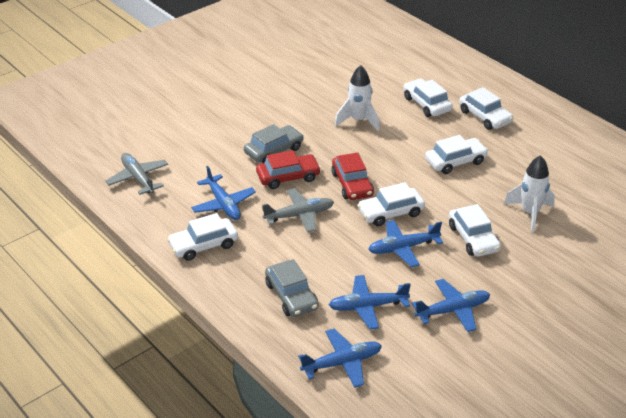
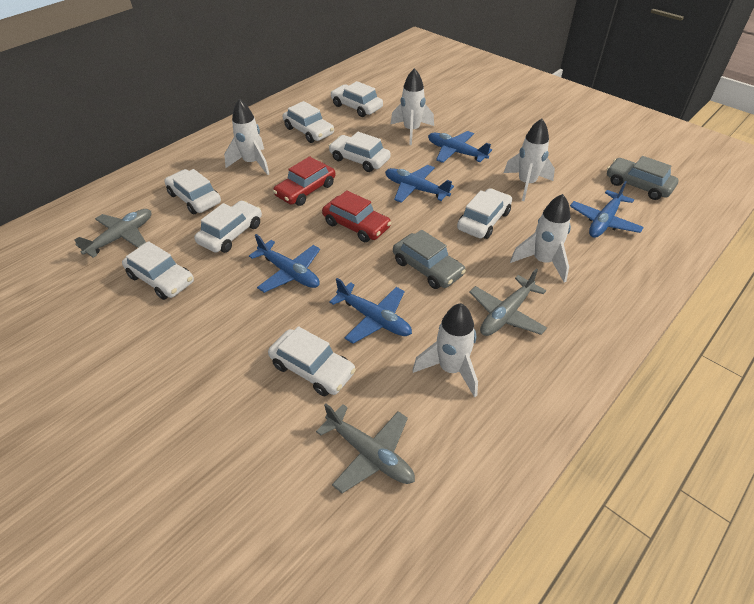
grey plane: 2 -> 3
white car: 6 -> 8
white rocket: 2 -> 5

